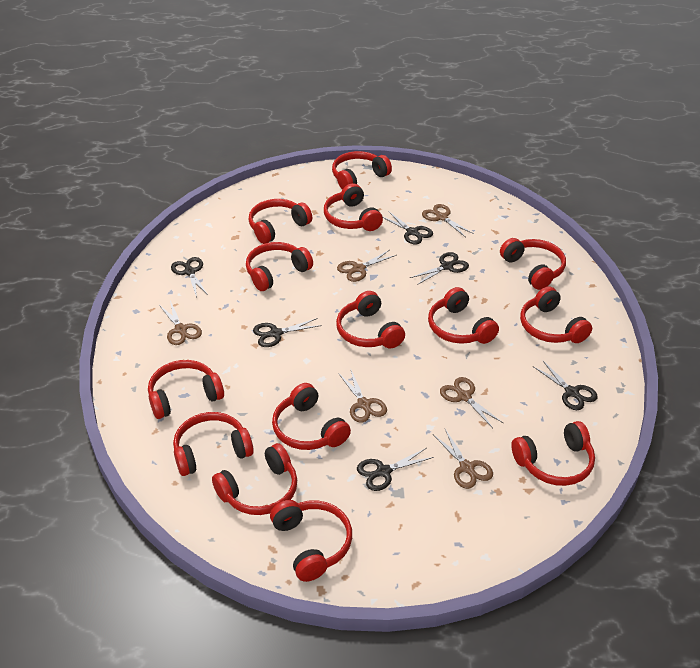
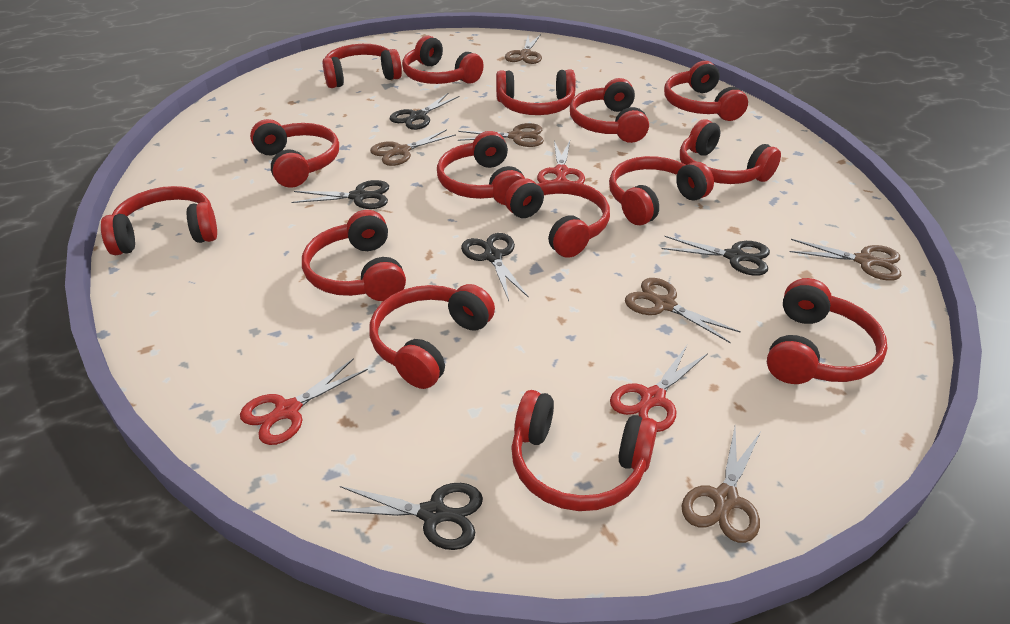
black scissors: 6 -> 5
red headphones: 14 -> 15
red scissors: 0 -> 3

